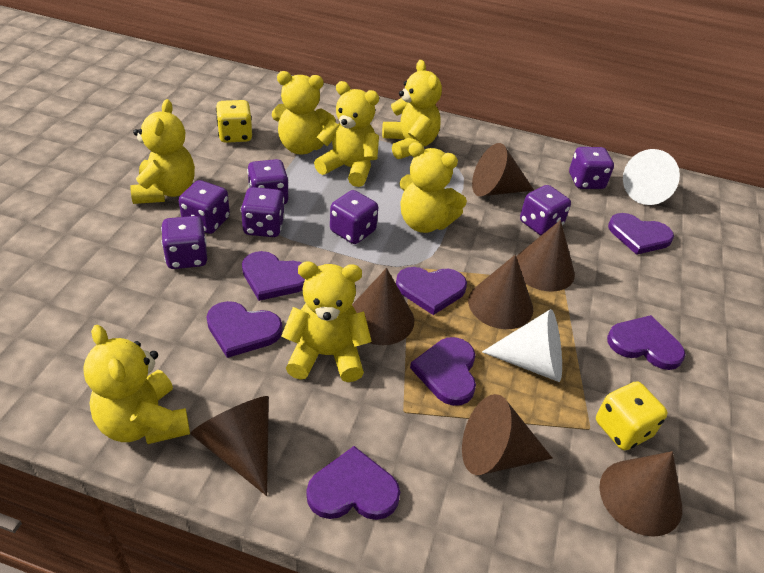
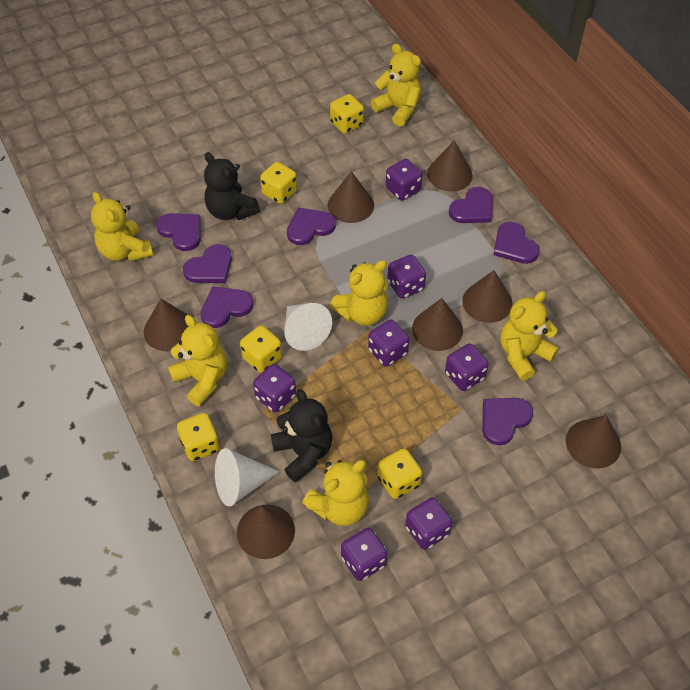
black teddy bear: 0 -> 2
yellow dice: 2 -> 5
yellow teddy bear: 7 -> 6

